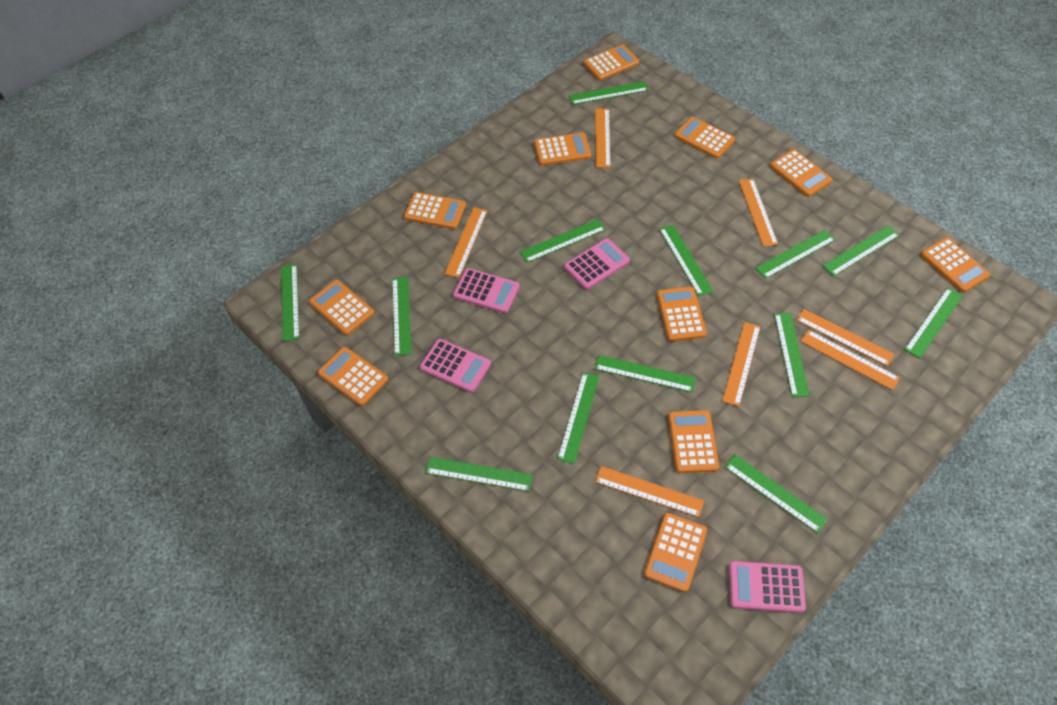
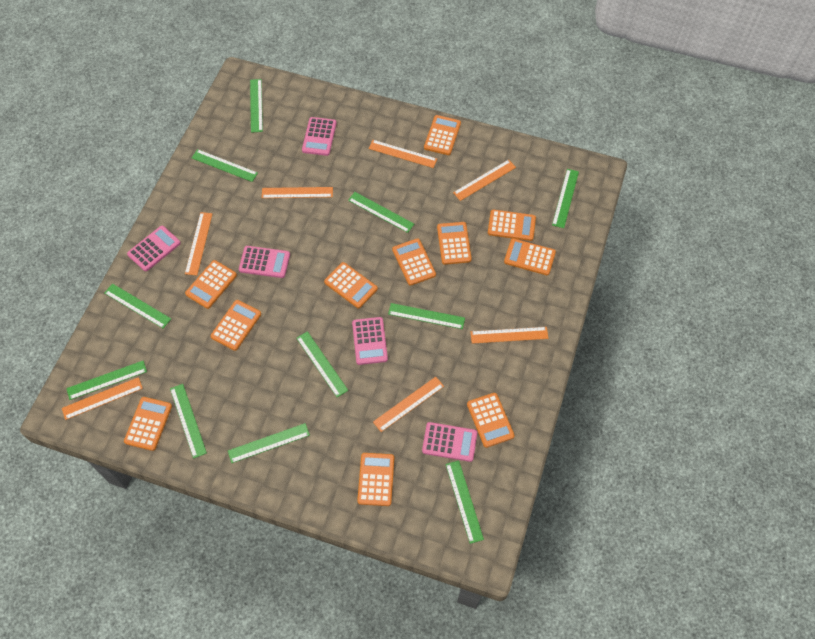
green ruler: 13 -> 11
pink calculator: 4 -> 5

